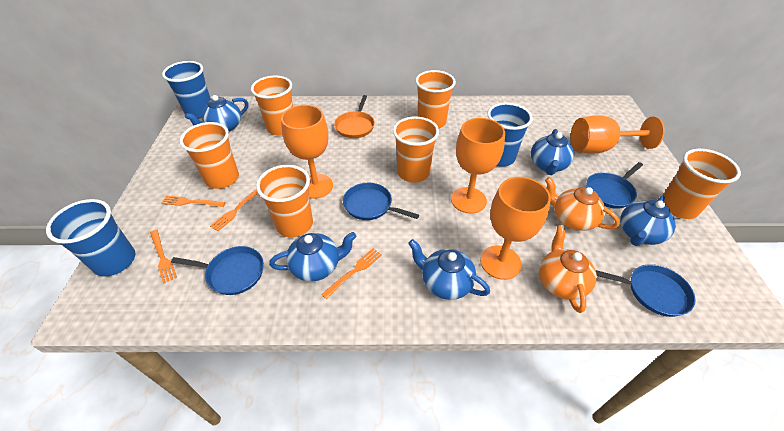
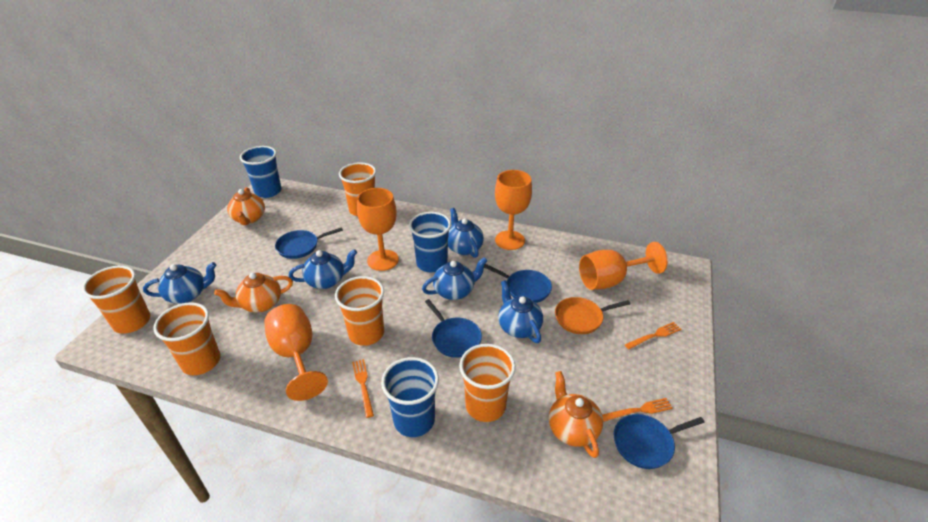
orange cup: 6 -> 5
orange fork: 4 -> 3
orange teapot: 2 -> 3

